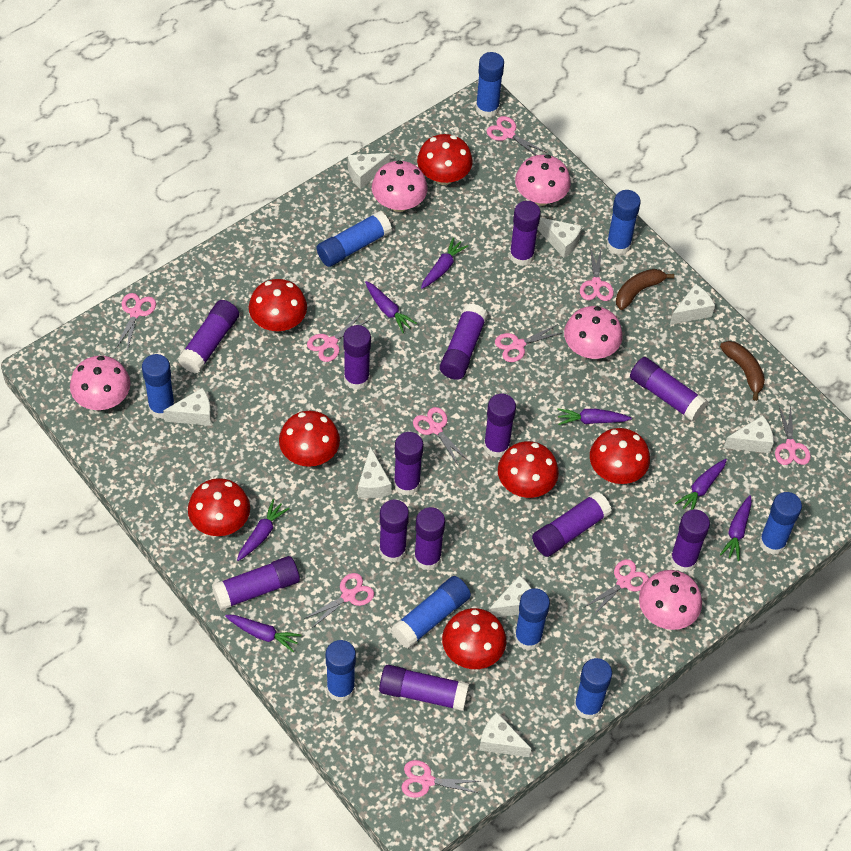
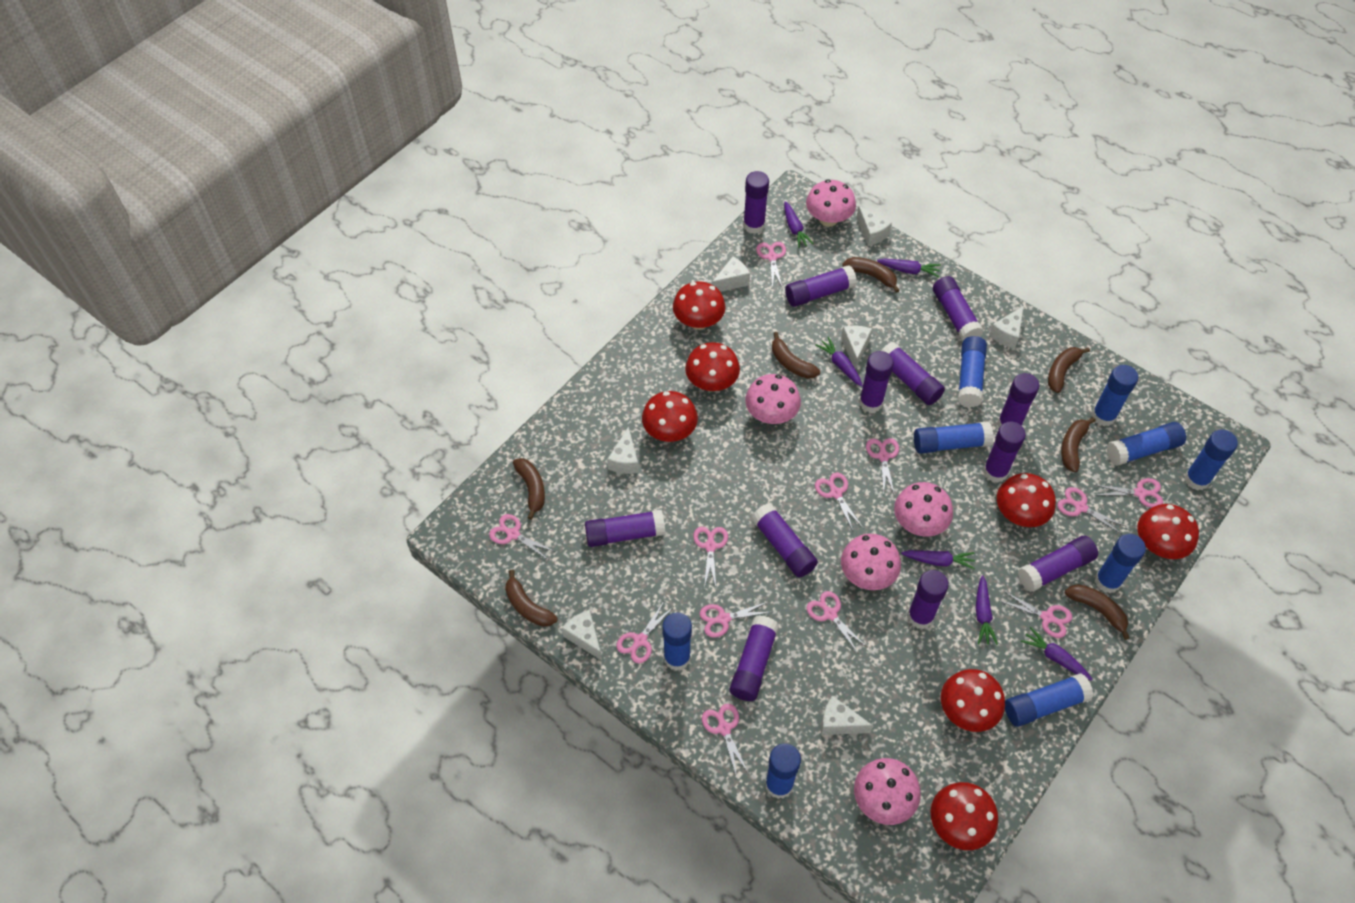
brown banana: 2 -> 7
pink scissors: 10 -> 12
purple carrot: 7 -> 6
purple glue stick: 13 -> 12
white cheese: 8 -> 7

